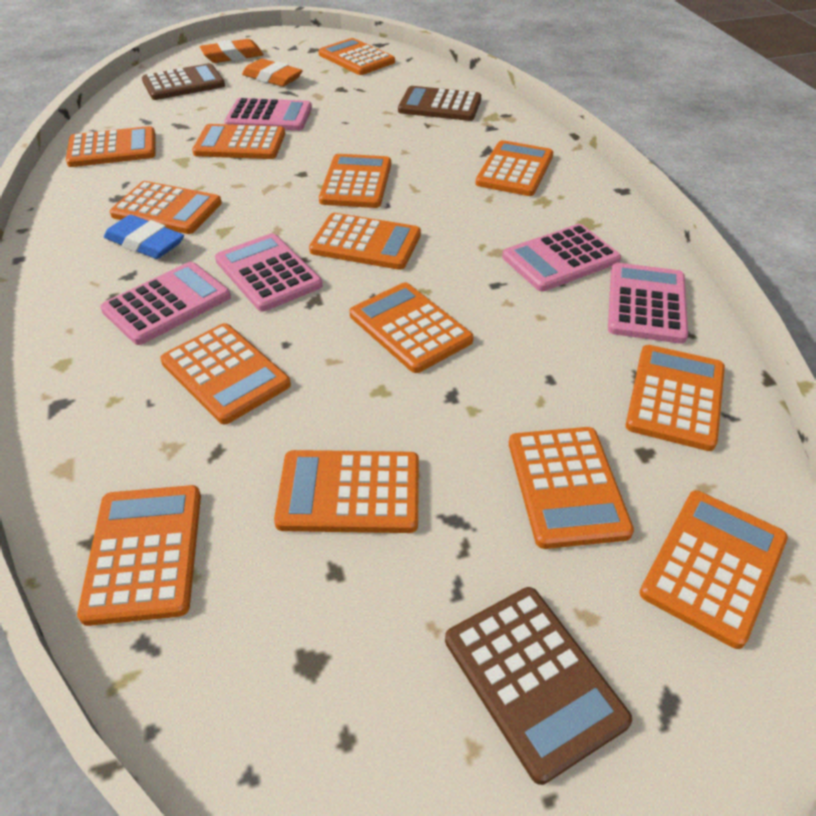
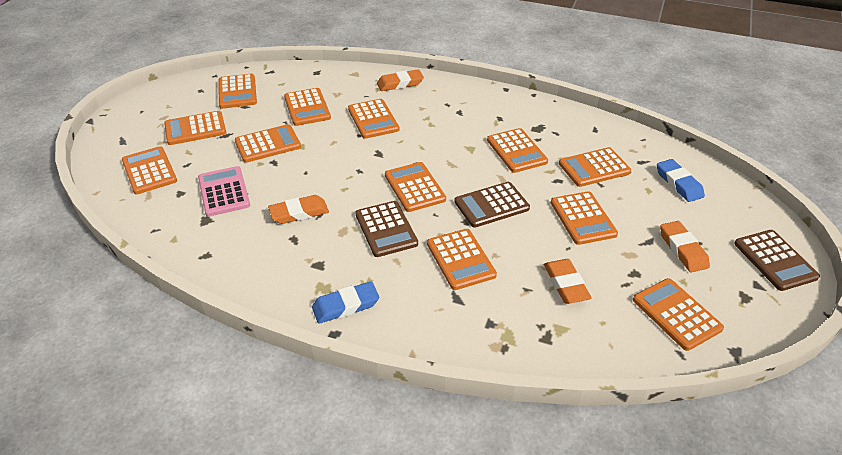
blue eraser: 1 -> 2
orange calculator: 14 -> 12
orange eraser: 2 -> 4
pink calculator: 5 -> 1

